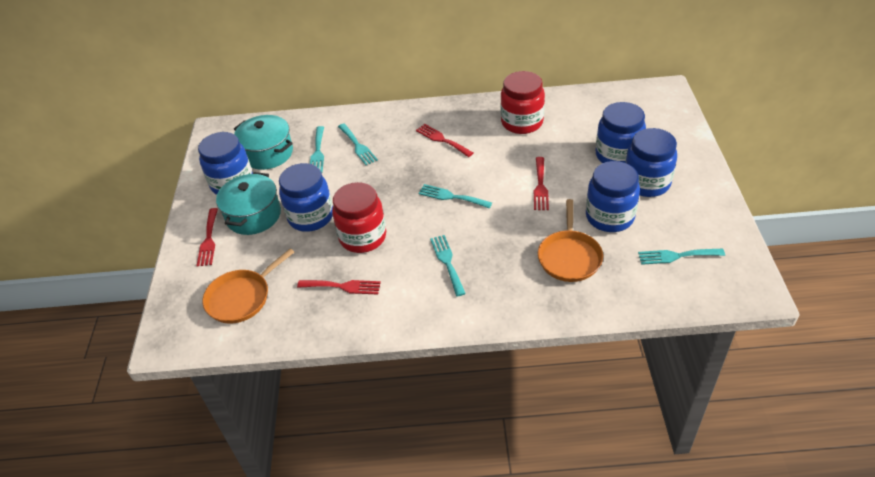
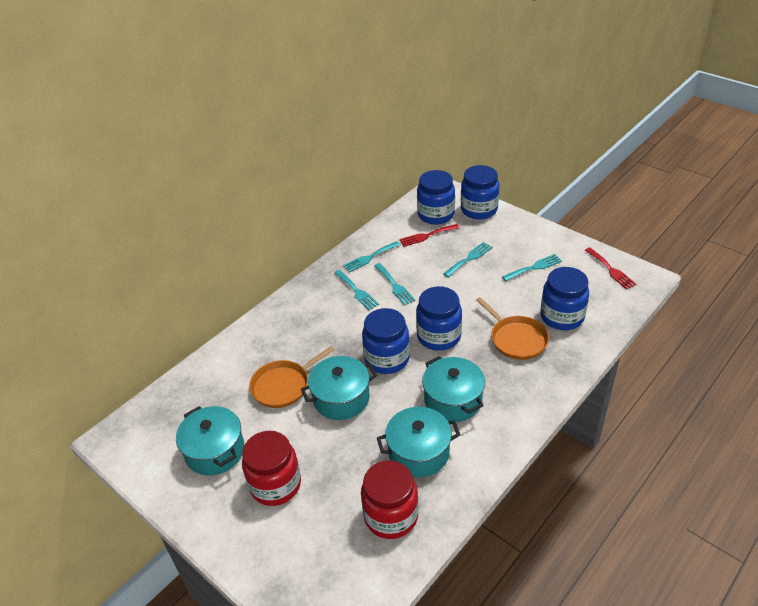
red fork: 4 -> 2
turquoise pot: 2 -> 4

